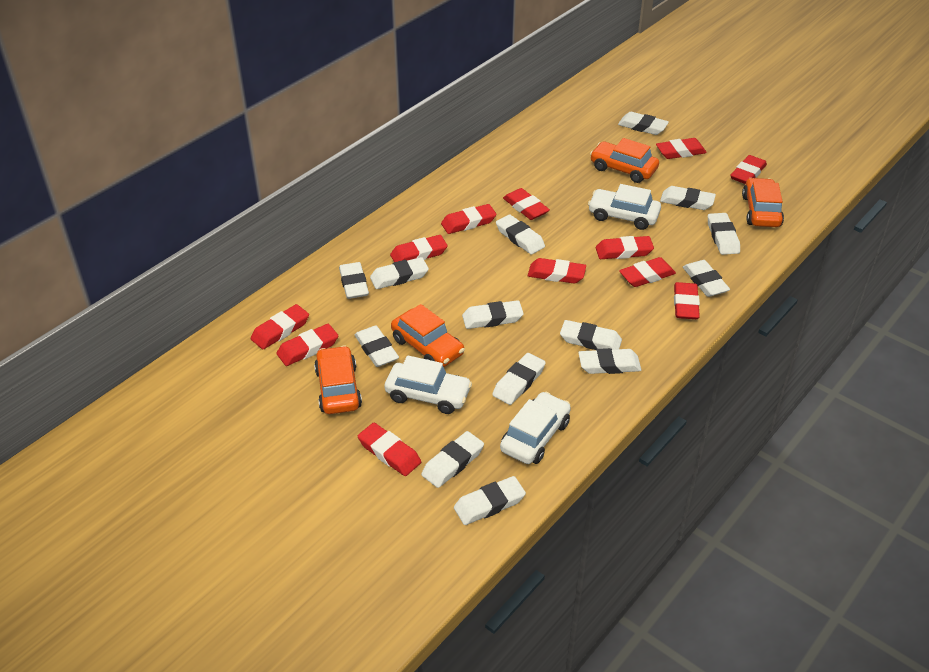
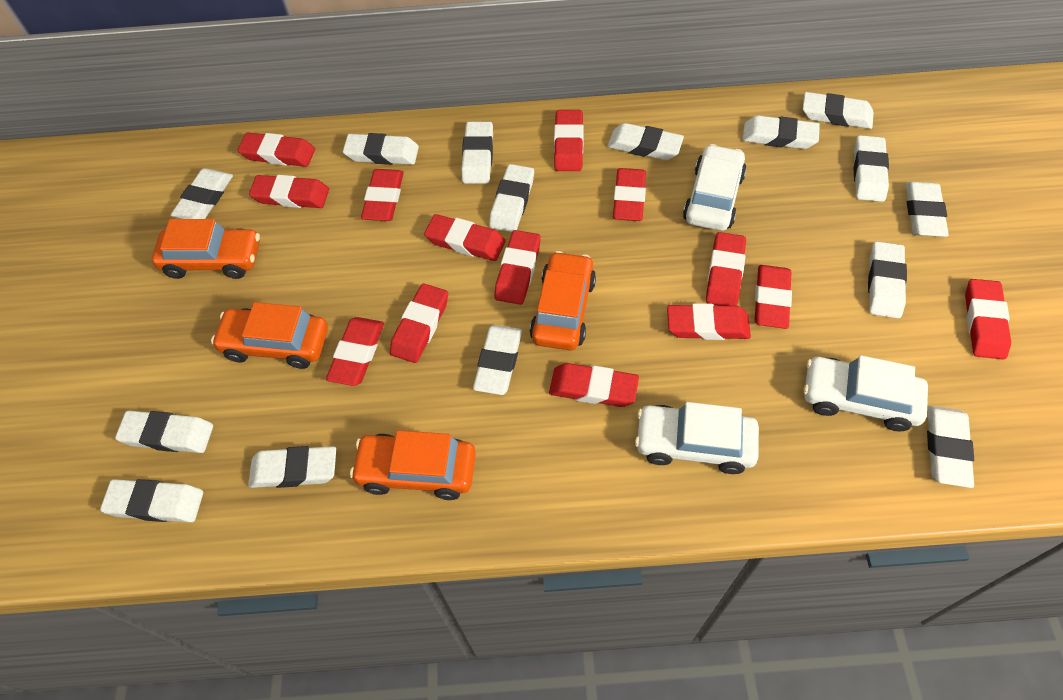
red eraser: 12 -> 14
white eraser: 14 -> 15

